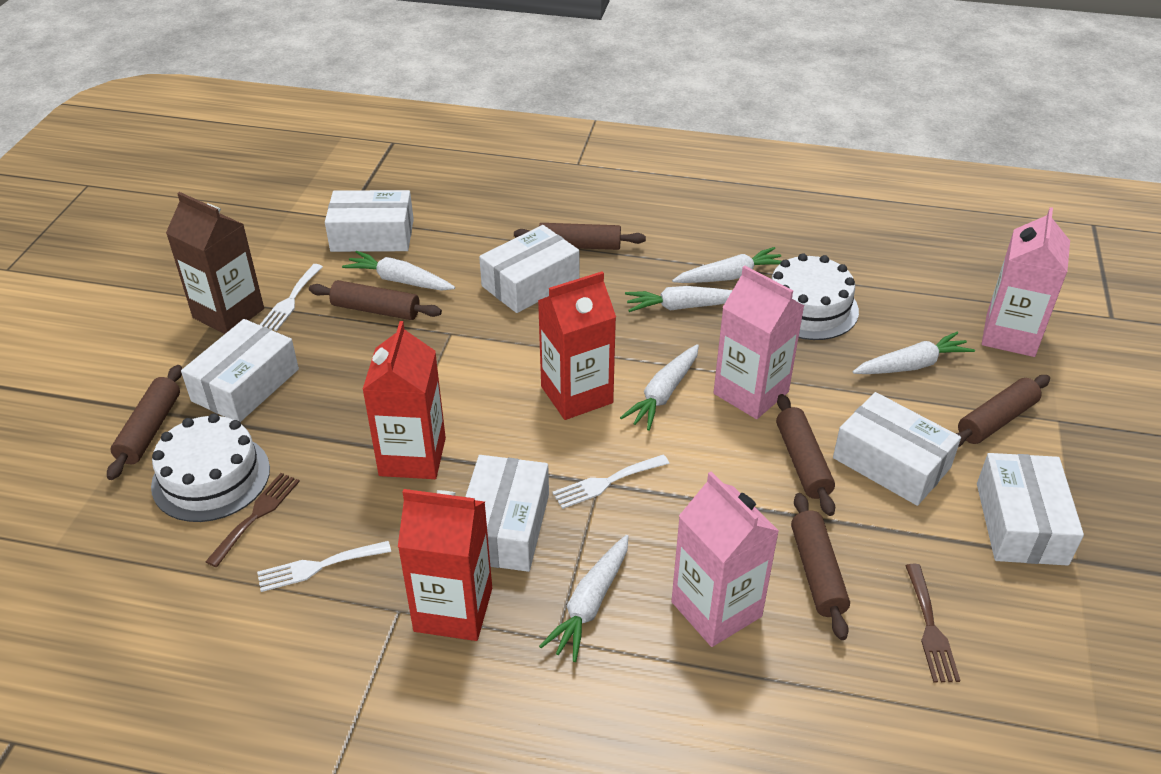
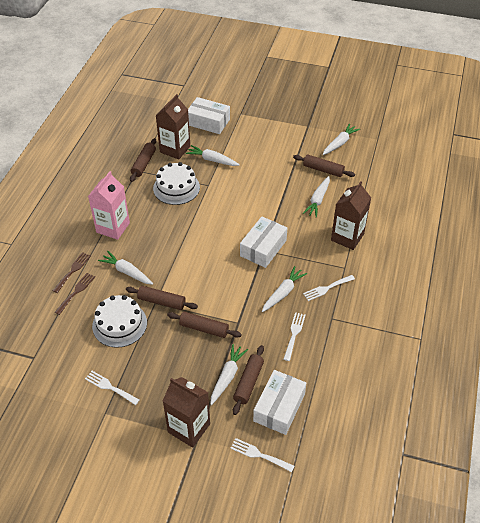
brown carton: 1 -> 3
brown rolling pin: 6 -> 5
pink carton: 3 -> 1
red carton: 3 -> 0
white box: 6 -> 3
white fork: 3 -> 4

